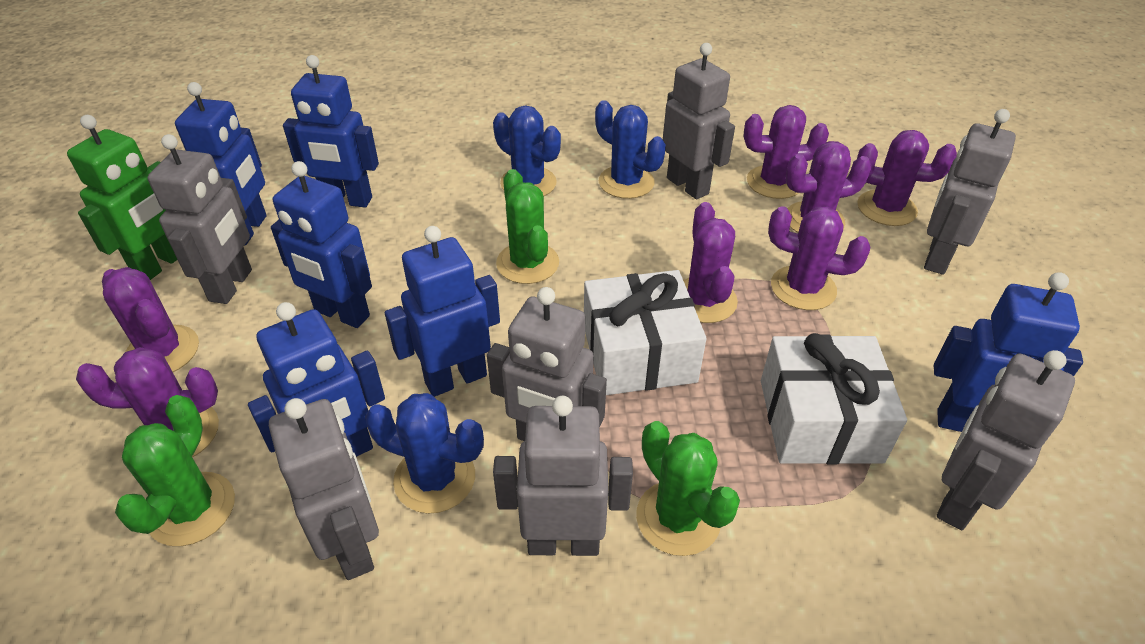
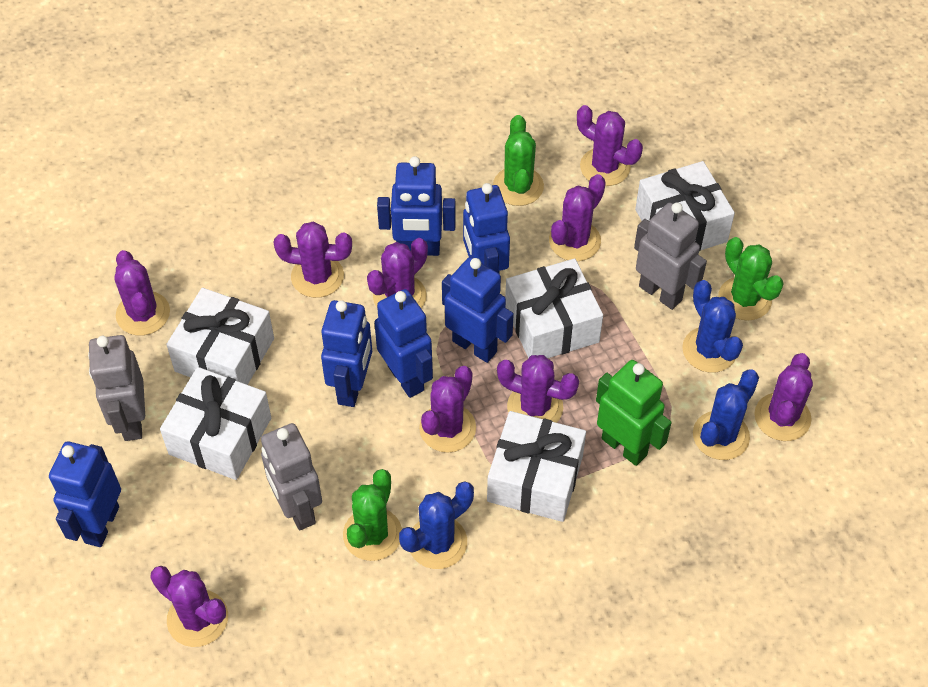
grey robot: 7 -> 3
purple cactus: 7 -> 9
white gift: 2 -> 5

